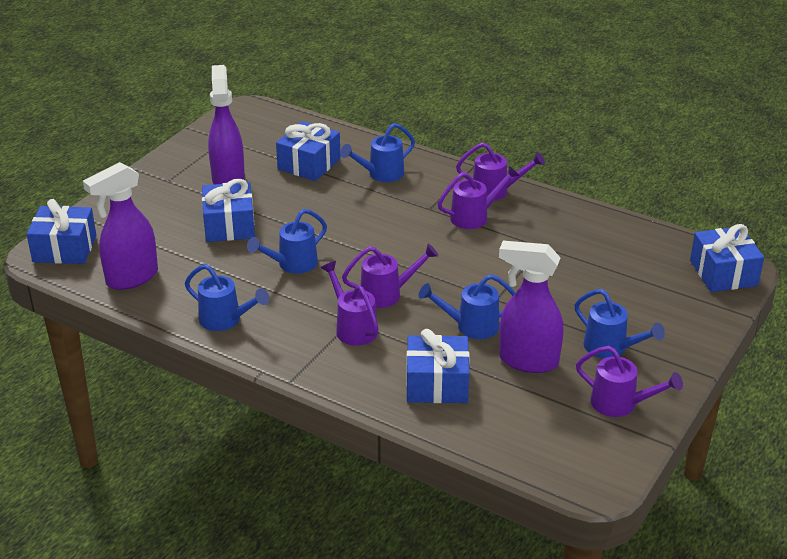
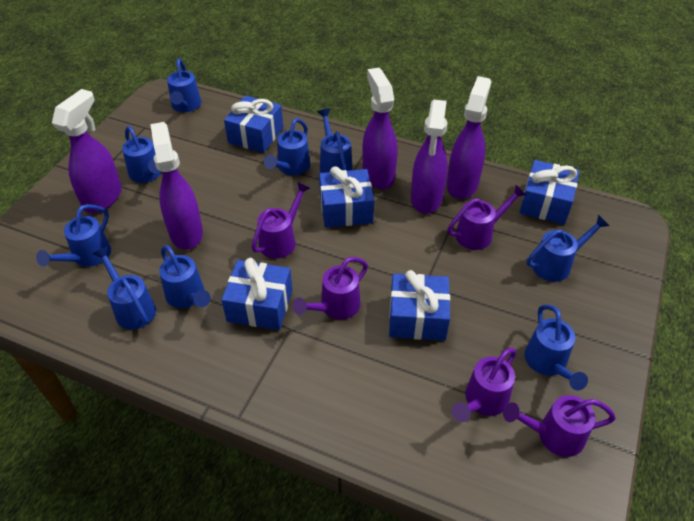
blue watering can: 5 -> 9
purple spray bottle: 3 -> 5

